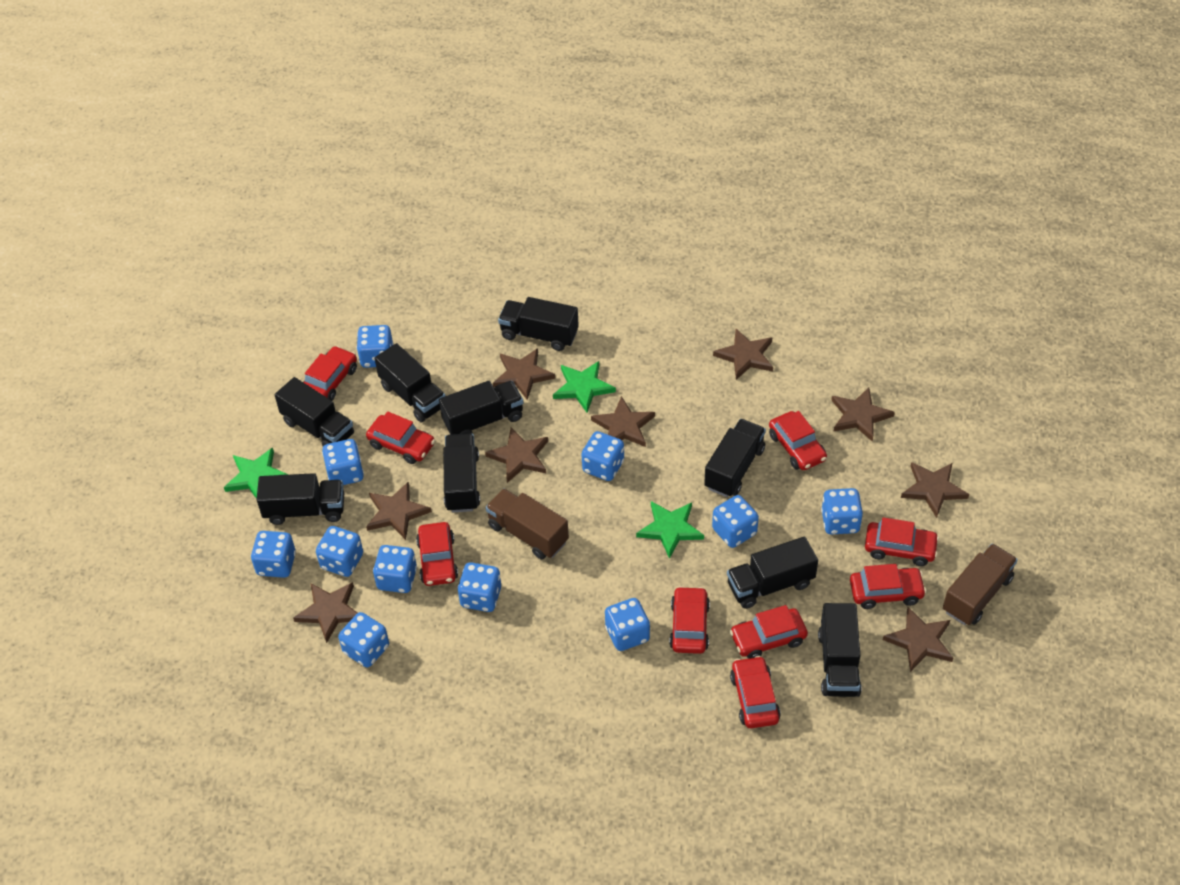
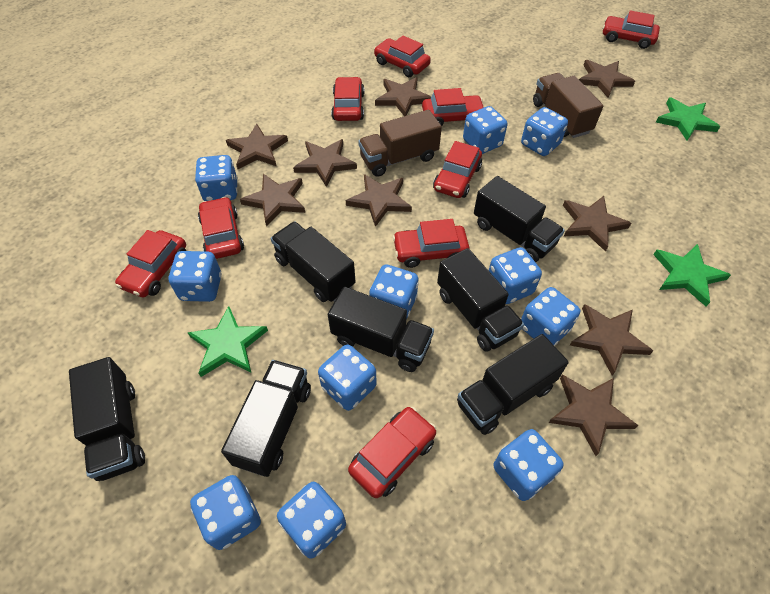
black truck: 9 -> 7

